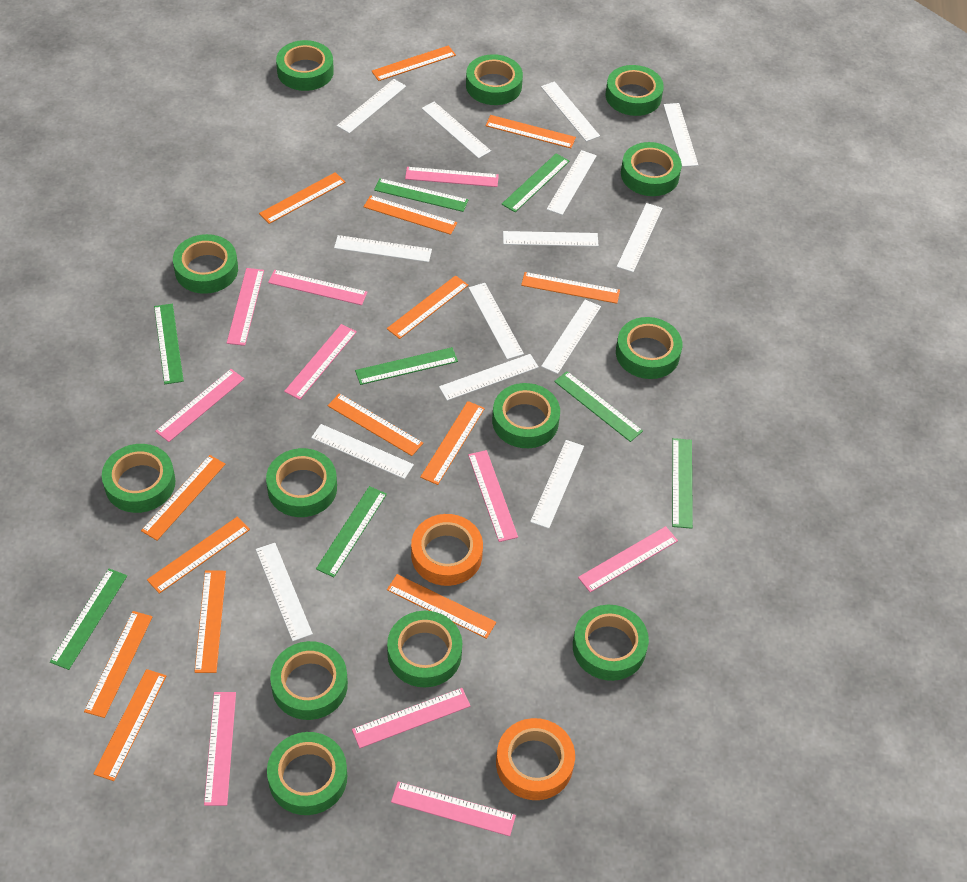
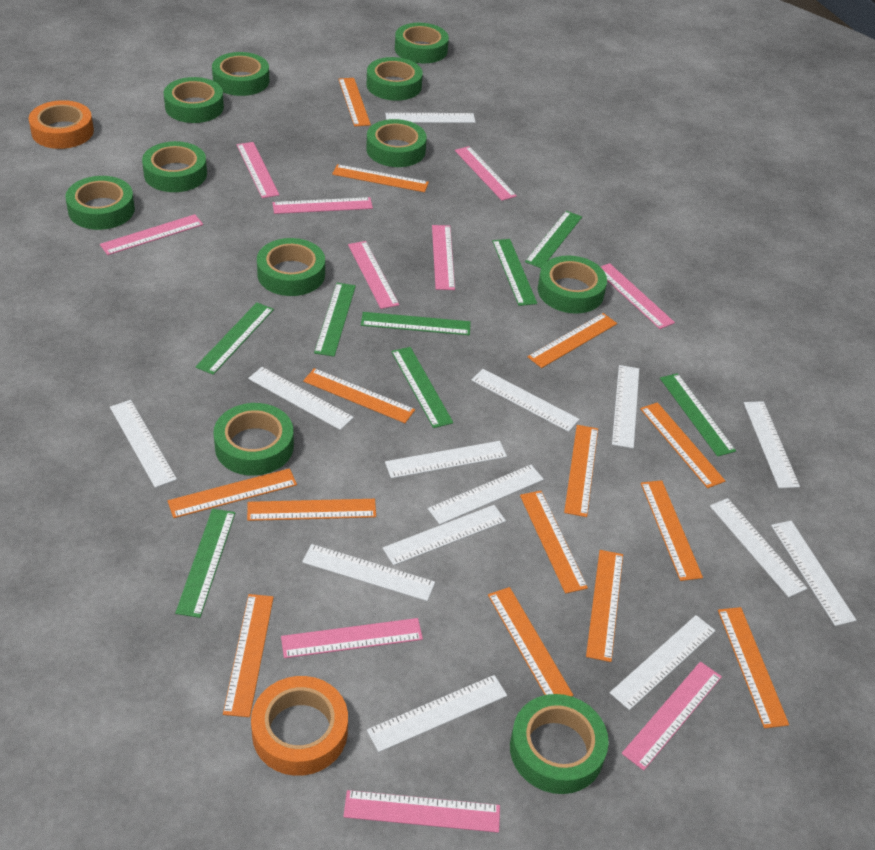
green tape: 13 -> 11

